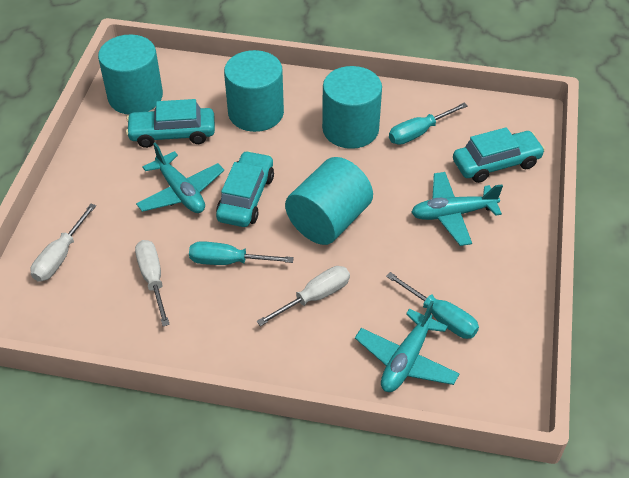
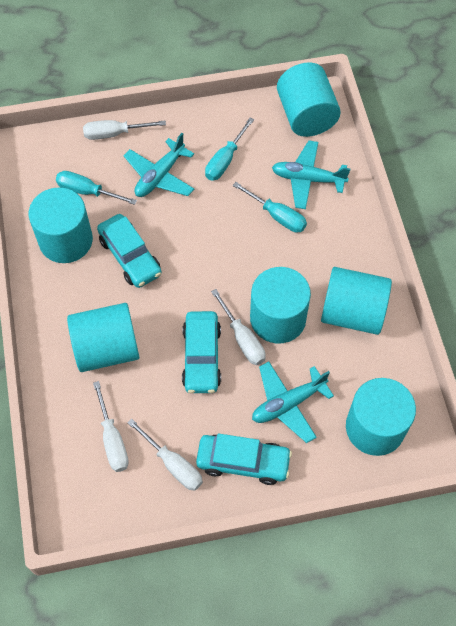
turquoise cylinder: 4 -> 6
white screwdriver: 3 -> 4

